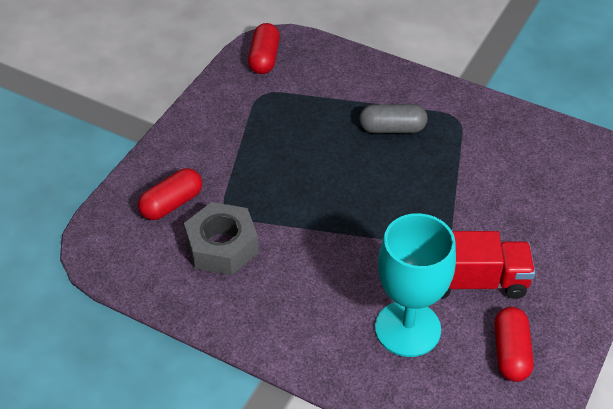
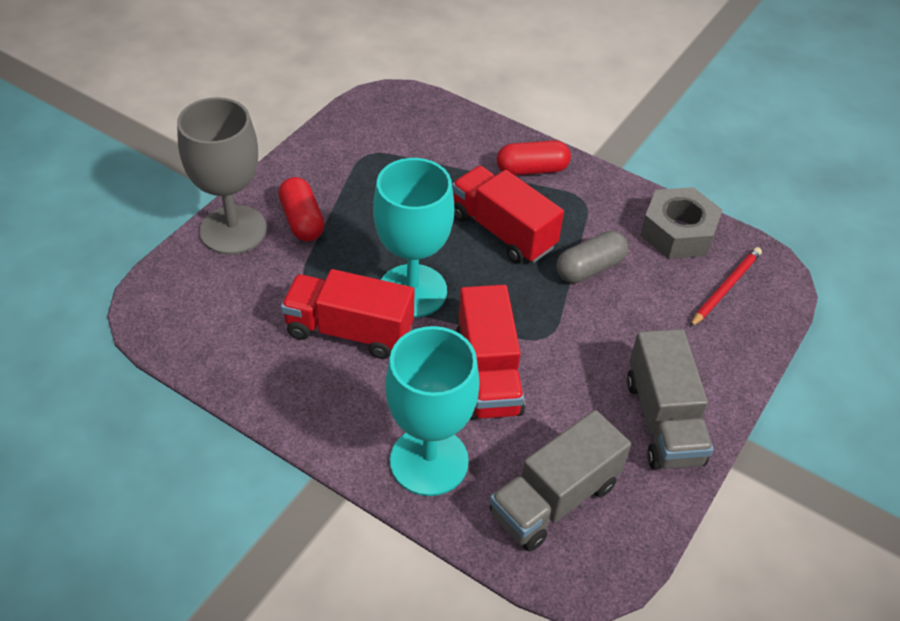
grey goblet: 0 -> 1
grey truck: 0 -> 2
red capsule: 3 -> 2
red pencil: 0 -> 1
red truck: 1 -> 3
turquoise goblet: 1 -> 2

